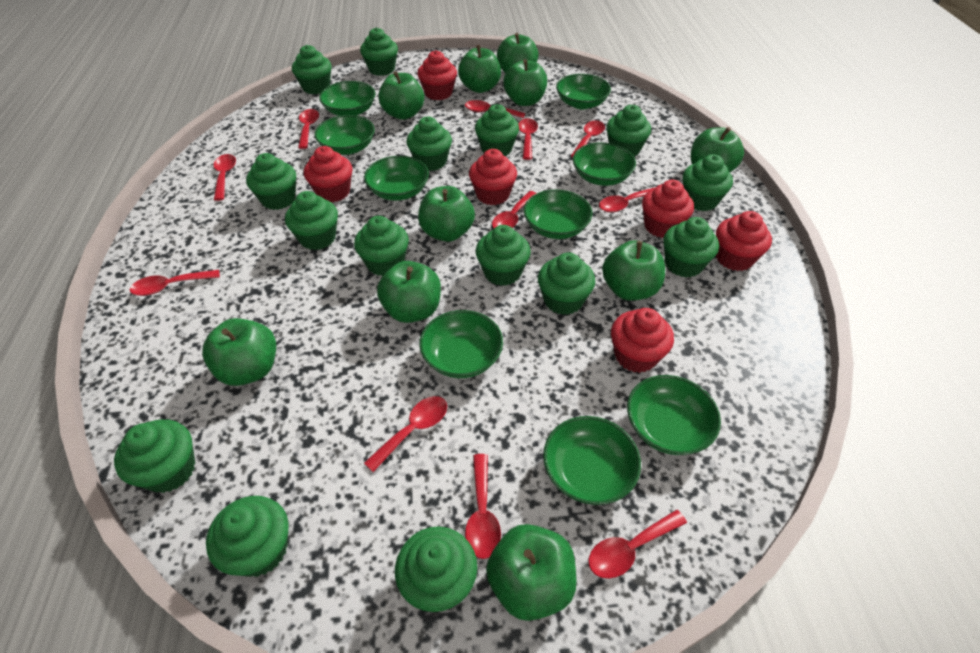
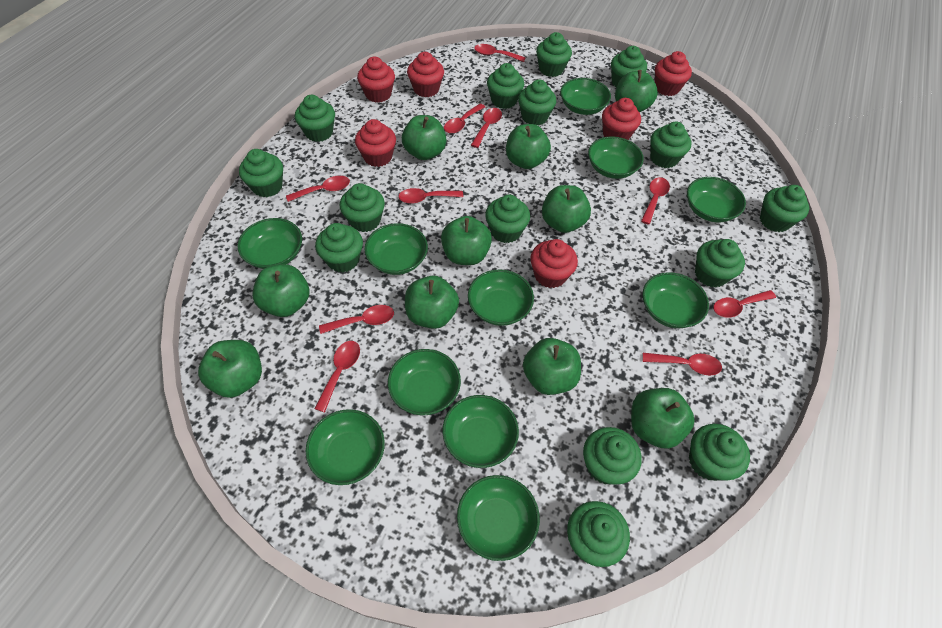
green bowl: 9 -> 11
red spoon: 11 -> 10

